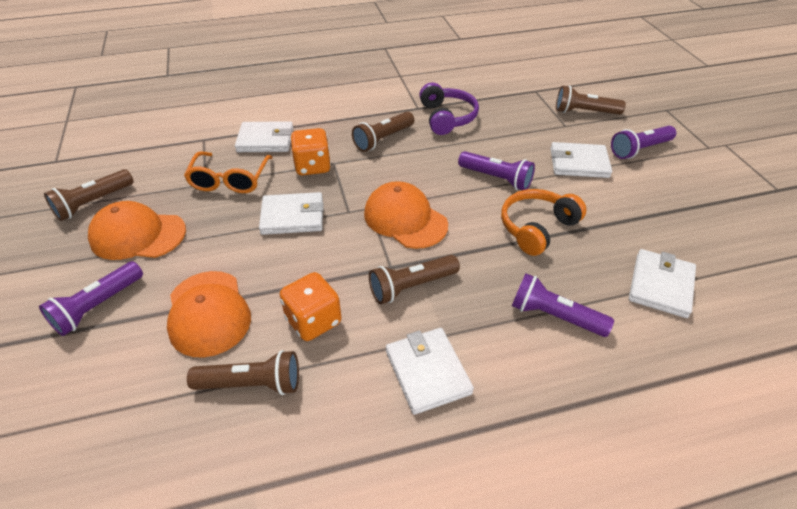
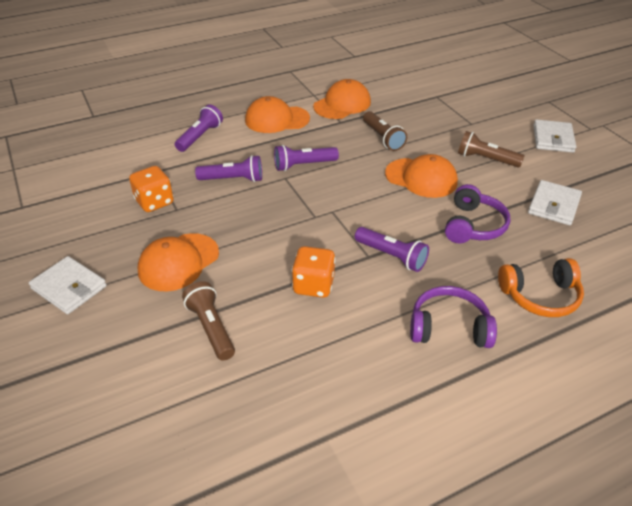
brown flashlight: 5 -> 3
orange cap: 3 -> 4
orange glasses: 1 -> 0
purple headphones: 1 -> 2
white wallet: 5 -> 3

